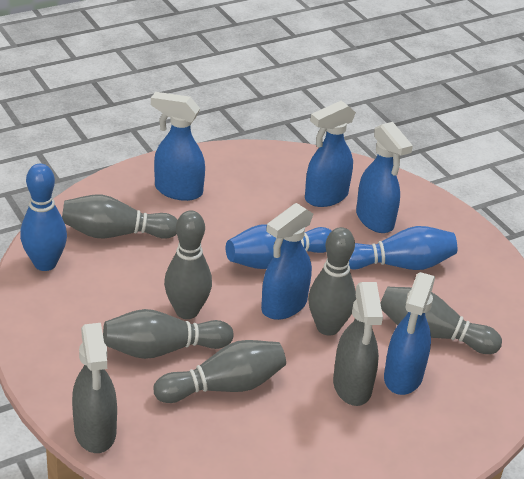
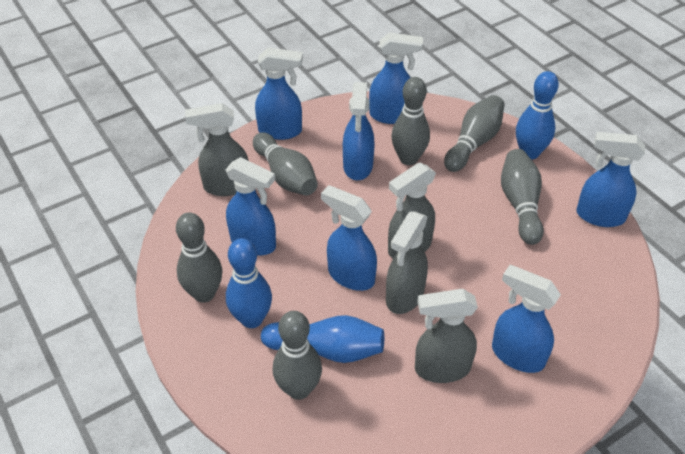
blue spray bottle: 5 -> 7
grey spray bottle: 2 -> 4

